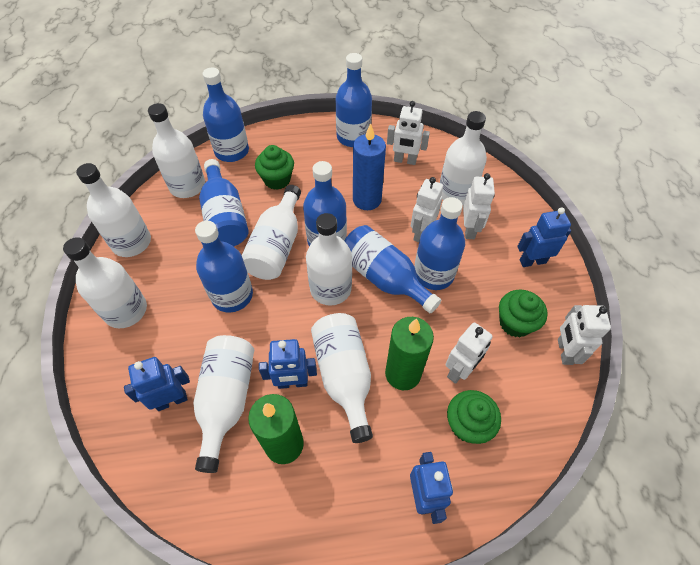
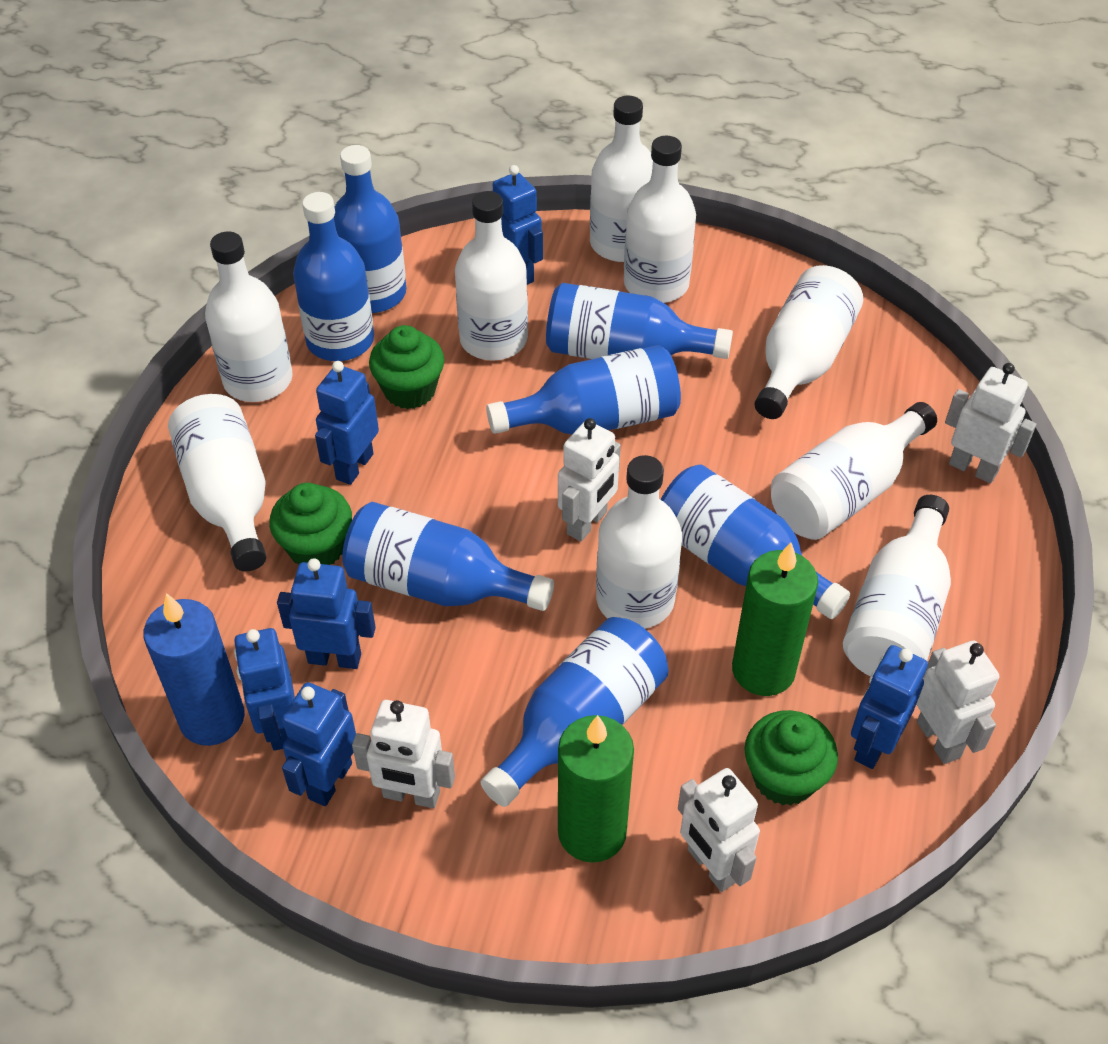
blue robot: 4 -> 6
white bottle: 8 -> 9

